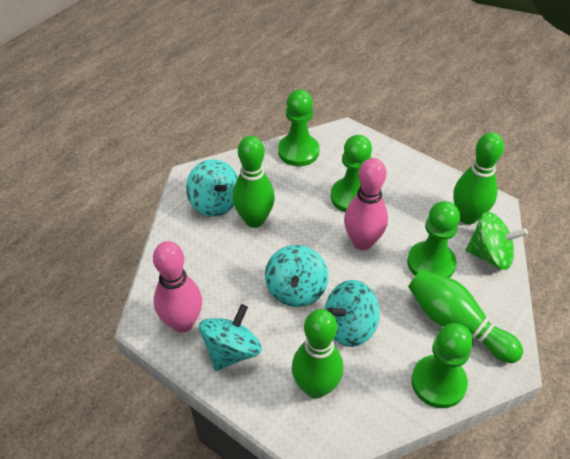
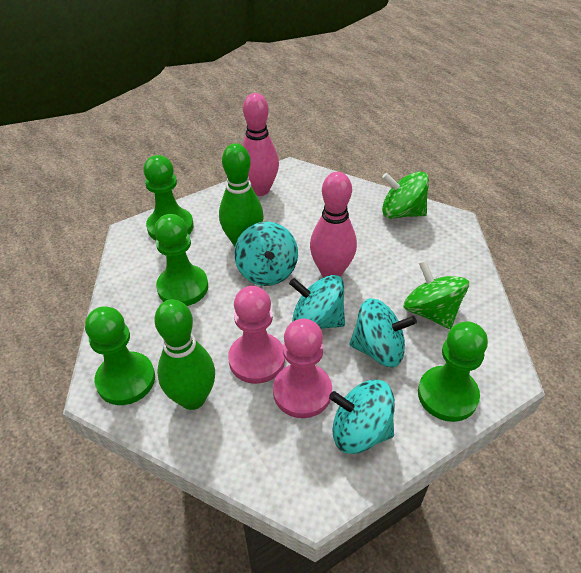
green bowling pin: 4 -> 2
green spinning top: 1 -> 2
pink pawn: 0 -> 2

